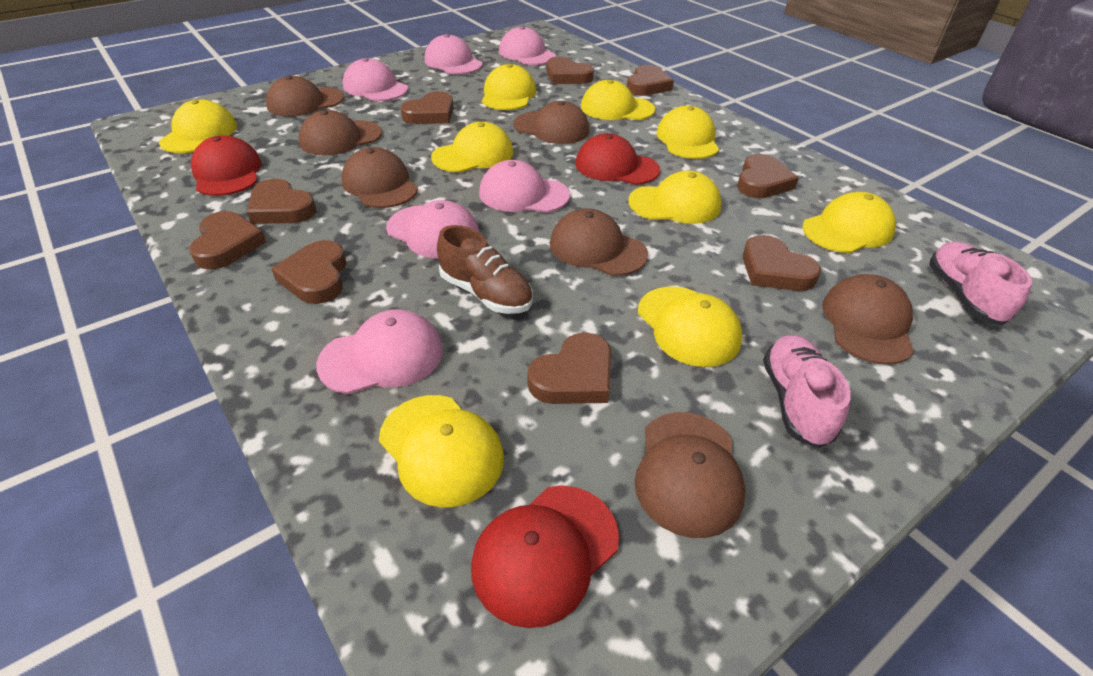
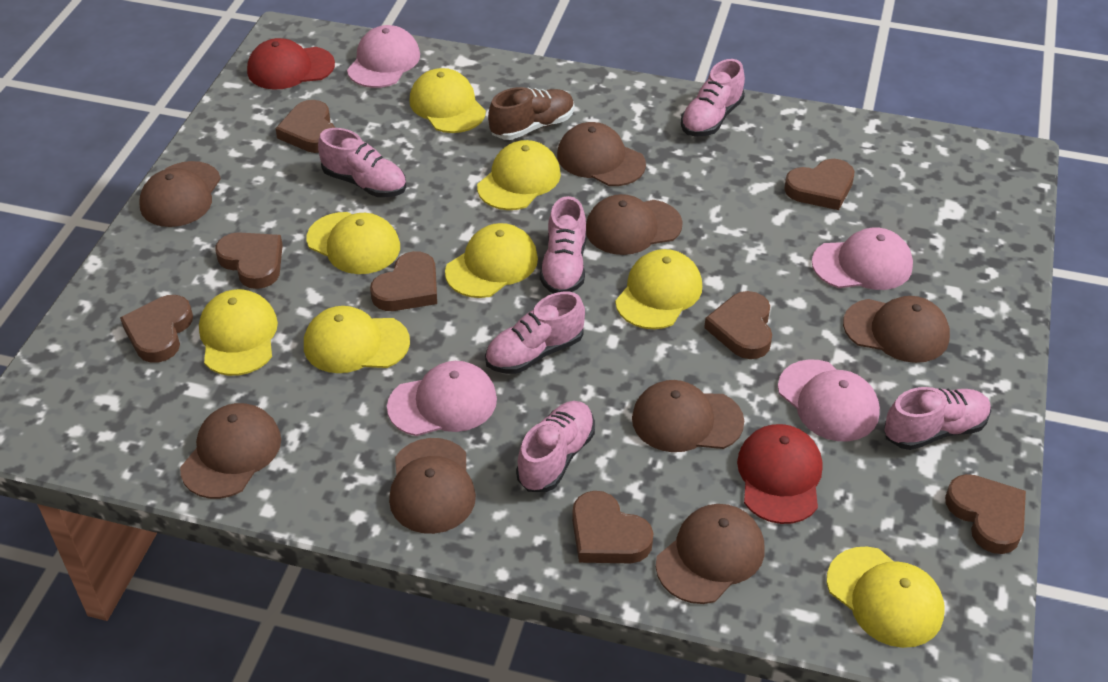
brown cap: 7 -> 8
brown heart: 9 -> 8
pink cap: 6 -> 4
pink shoe: 2 -> 6
red cap: 3 -> 2
yellow cap: 9 -> 8

